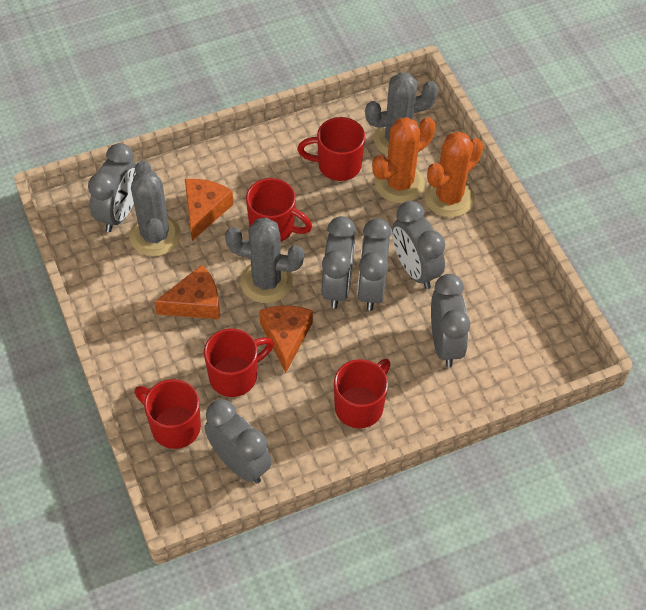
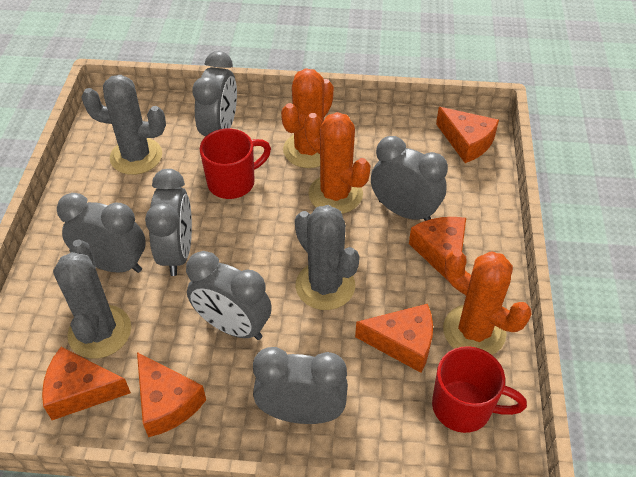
orange cactus: 2 -> 3
orange cheese: 3 -> 5
red mug: 5 -> 2

